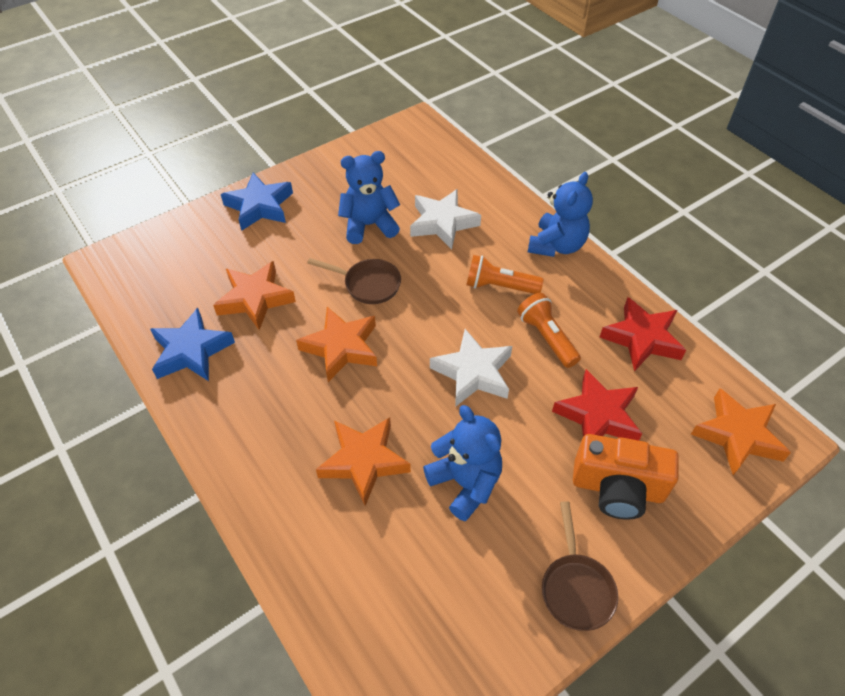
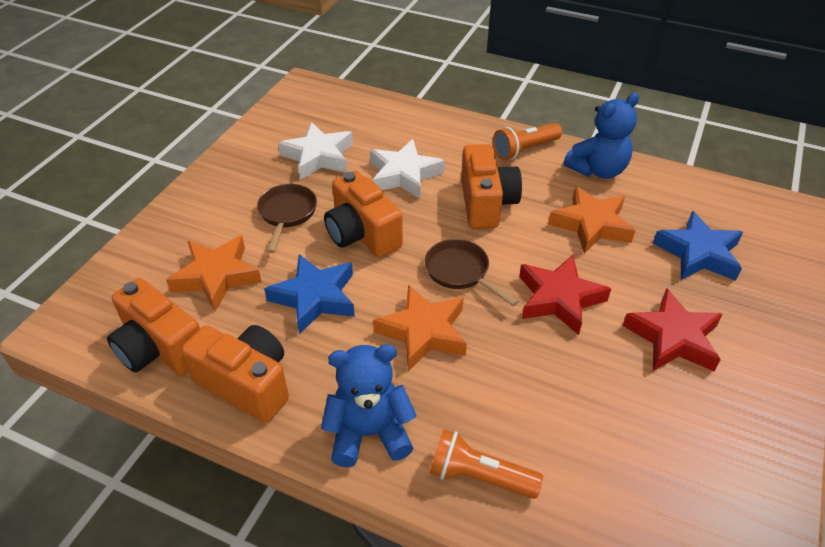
blue teddy bear: 3 -> 2
orange camera: 1 -> 4
orange star: 4 -> 3

